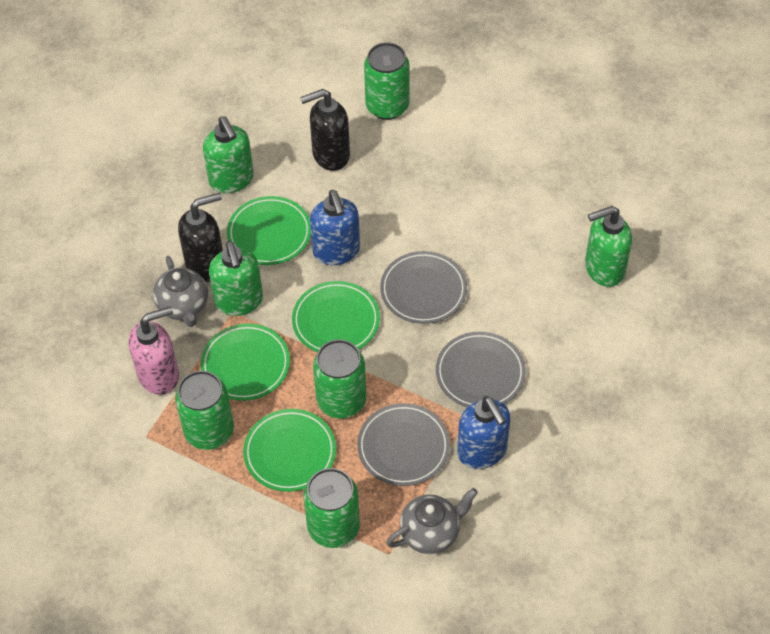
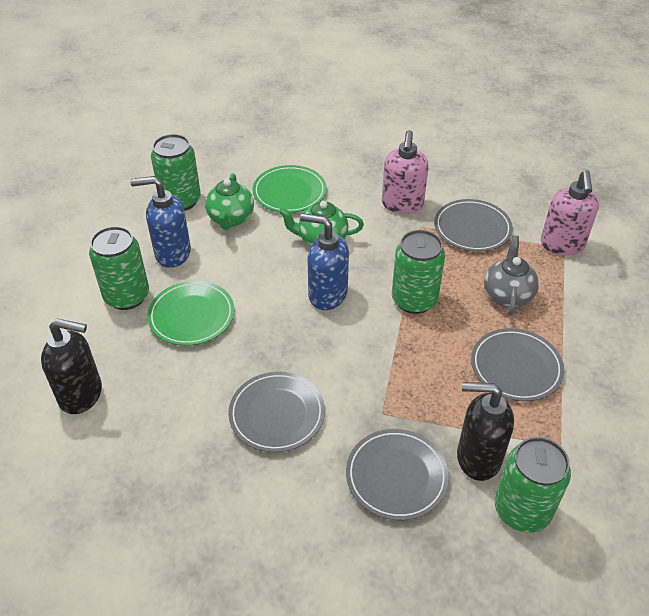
green plate: 4 -> 2
green soap dispenser: 3 -> 0
green teapot: 0 -> 2
grey plate: 3 -> 4
grey teapot: 2 -> 1
pink soap dispenser: 1 -> 2

